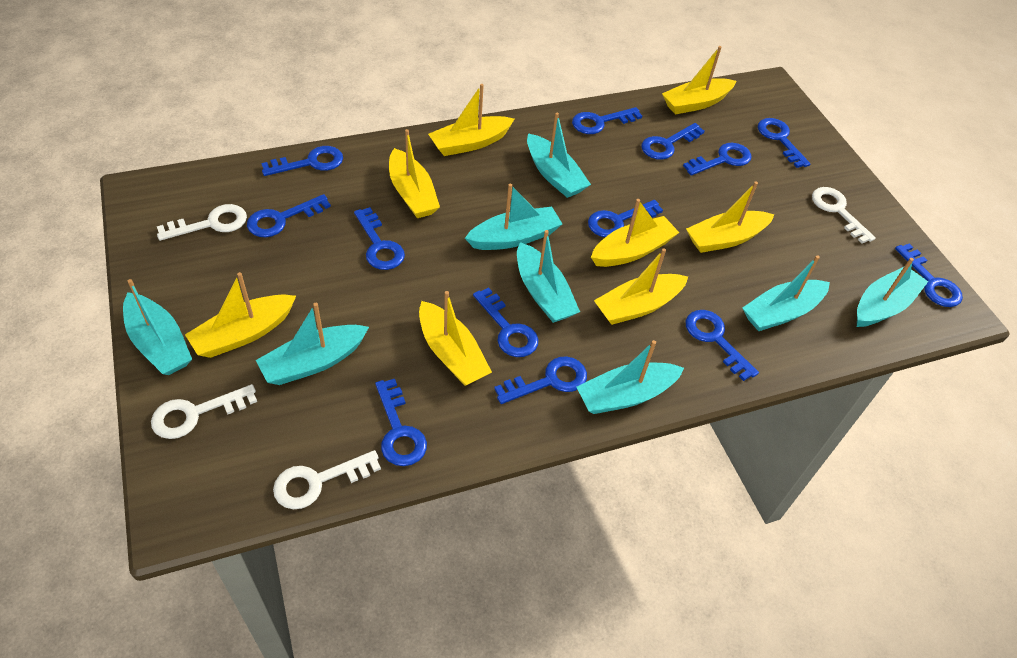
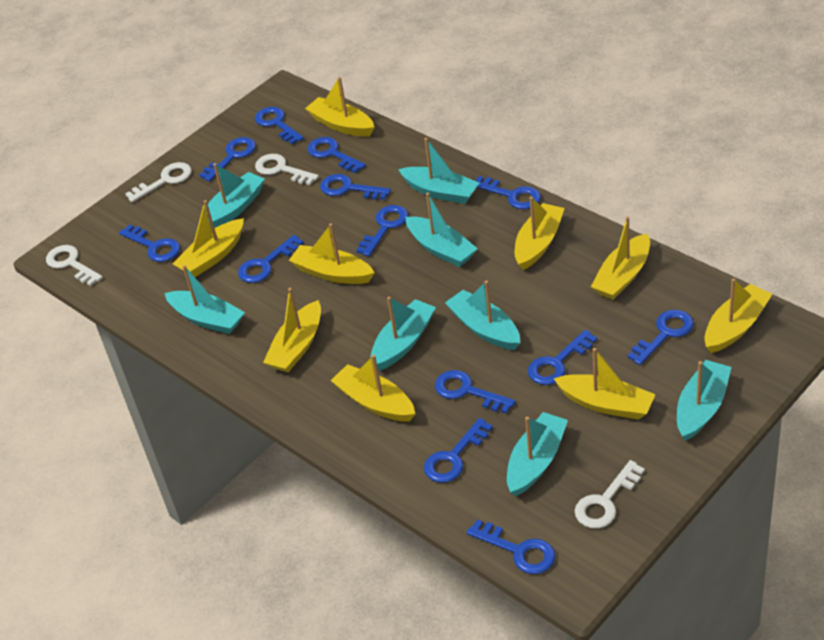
yellow boat: 8 -> 9

